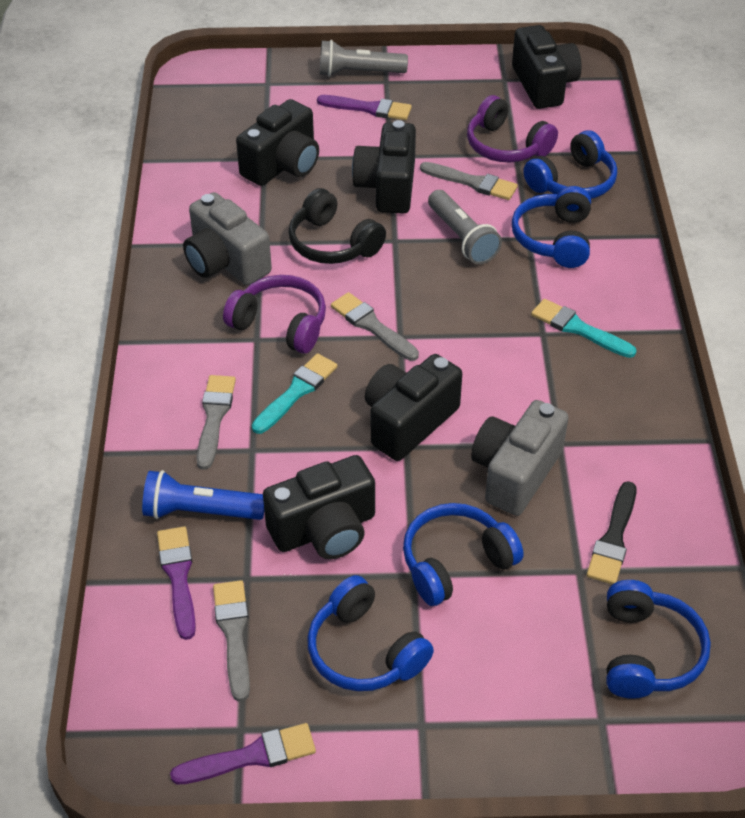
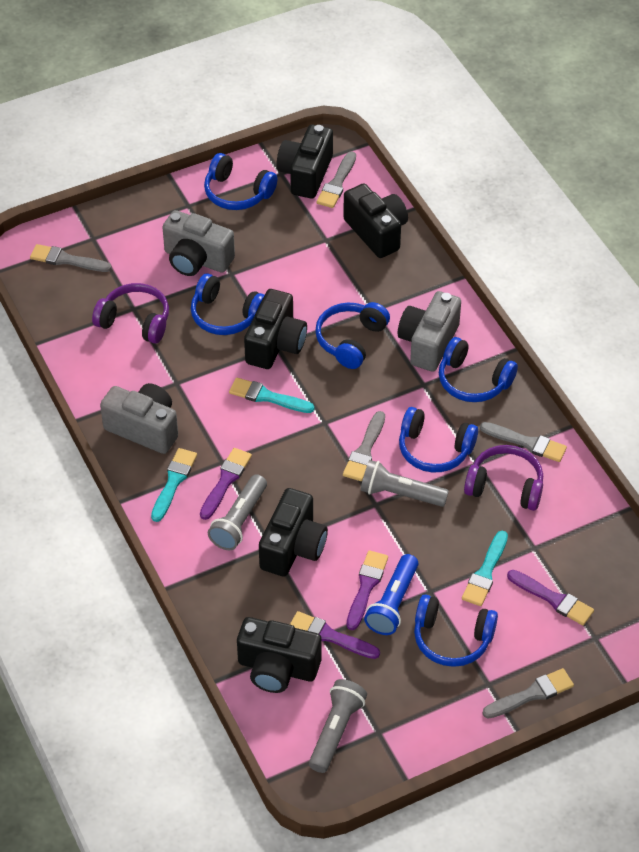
black brush: 1 -> 0
black headphones: 1 -> 0
blue headphones: 5 -> 6
grey brush: 4 -> 5
grey camera: 2 -> 3
grey flashlight: 2 -> 3
purple brush: 3 -> 4
turquoise brush: 2 -> 3

